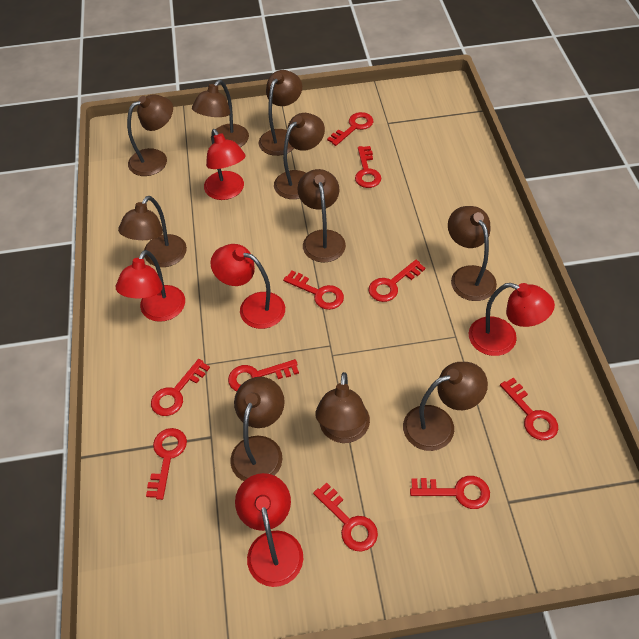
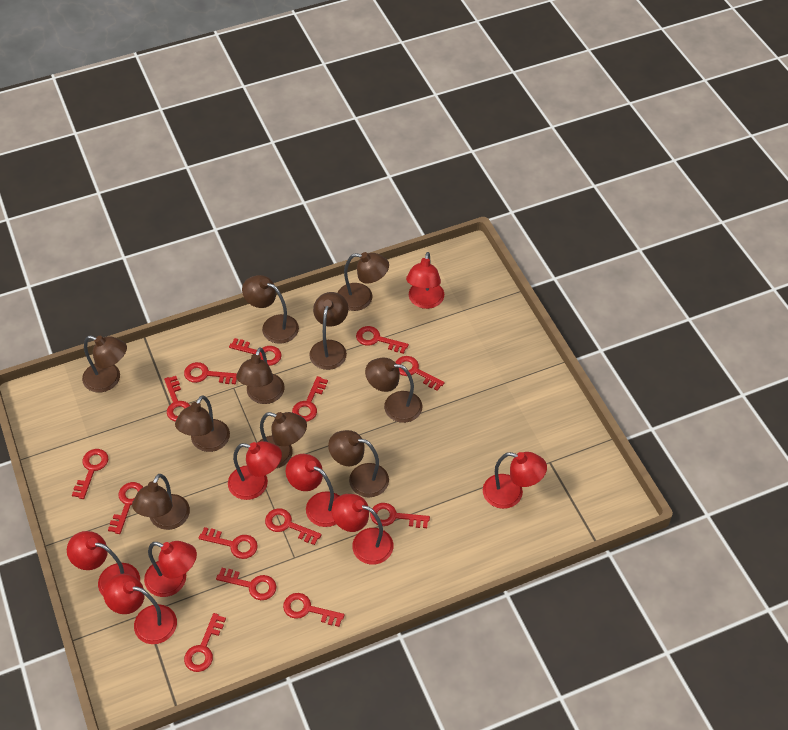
red key: 10 -> 14
red lamp: 5 -> 8

